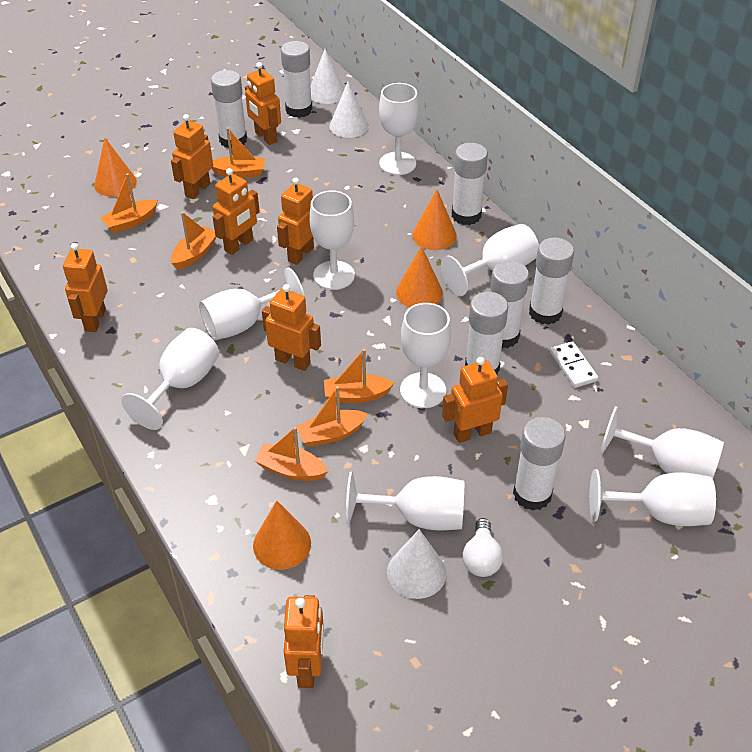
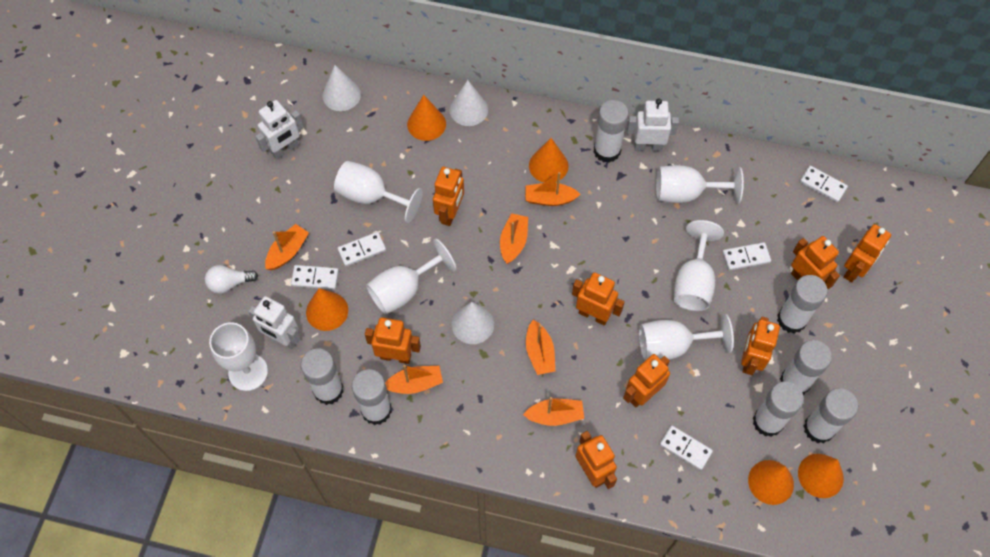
orange cone: 4 -> 5
white domino: 1 -> 5
white goblet: 9 -> 6
white robot: 0 -> 3

